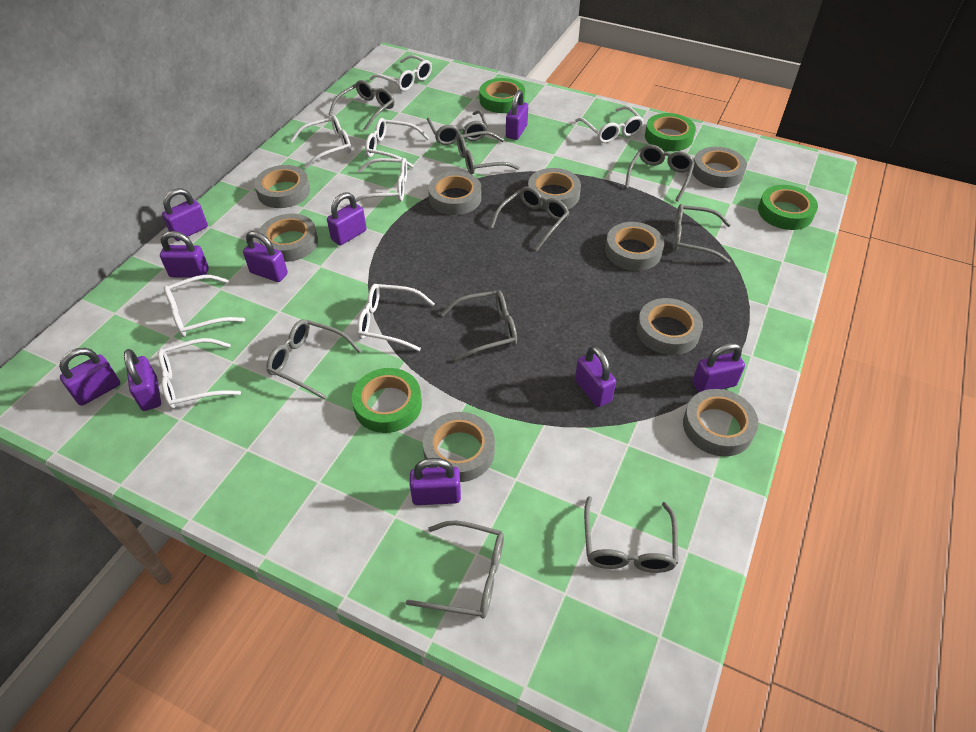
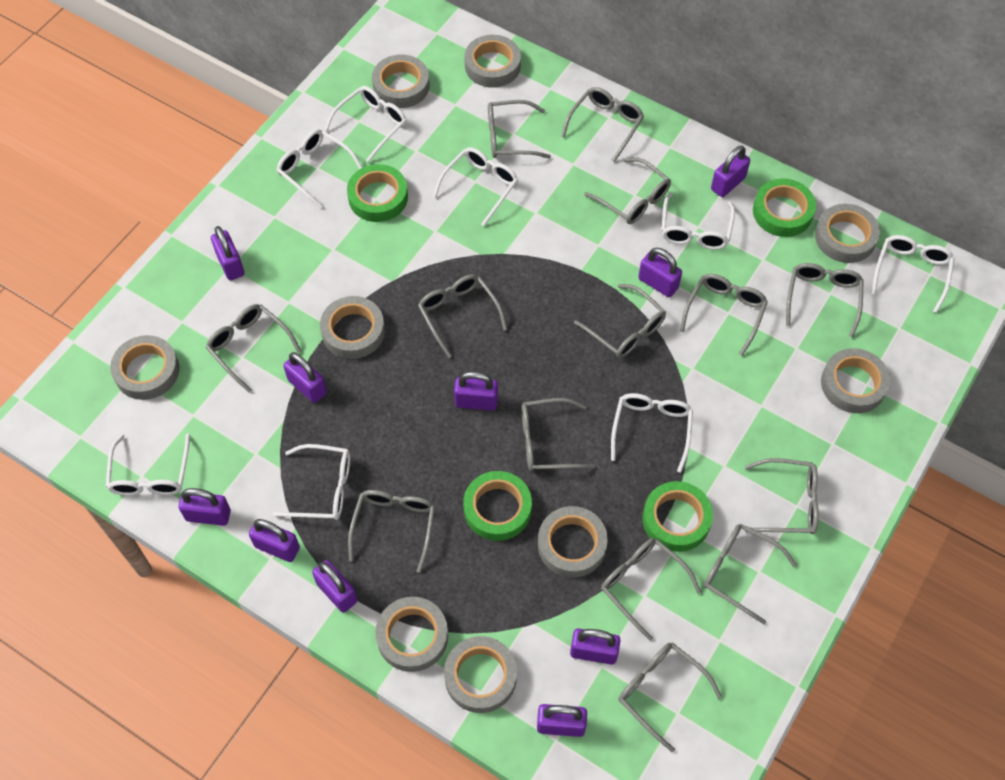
grey glasses: 10 -> 14

